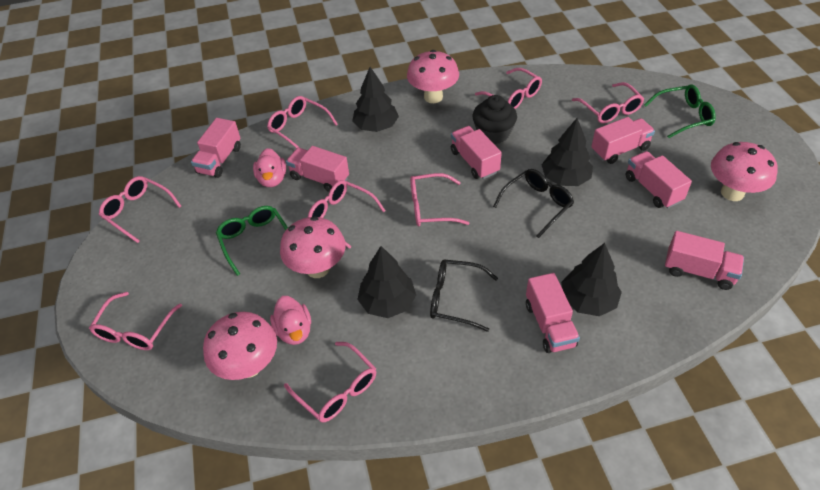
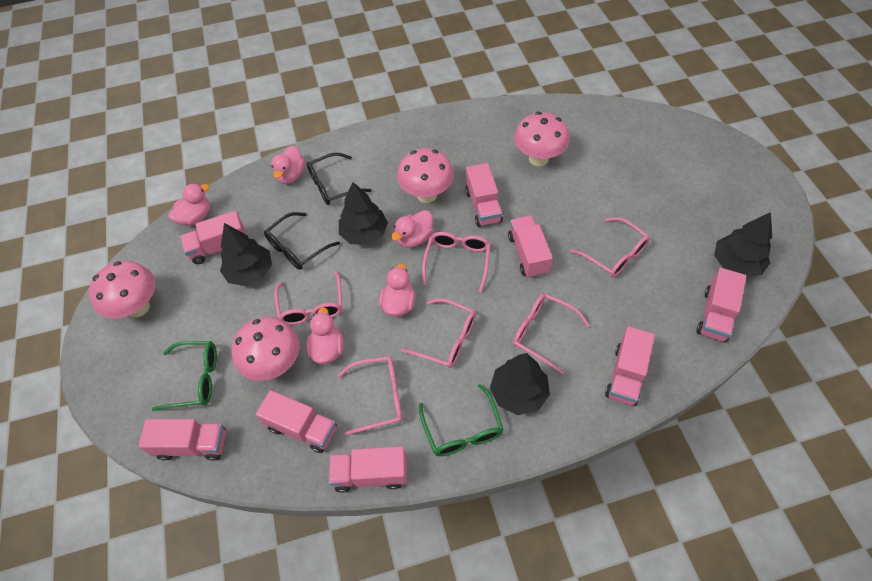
black cupcake: 1 -> 0
pink duck: 2 -> 5
pink glasses: 8 -> 6
pink truck: 7 -> 8

